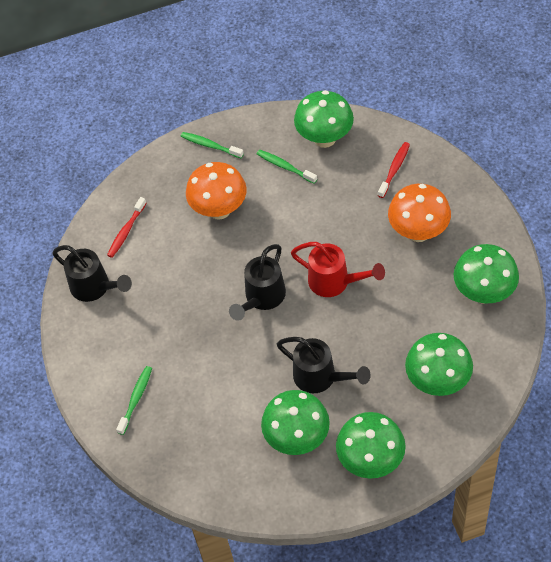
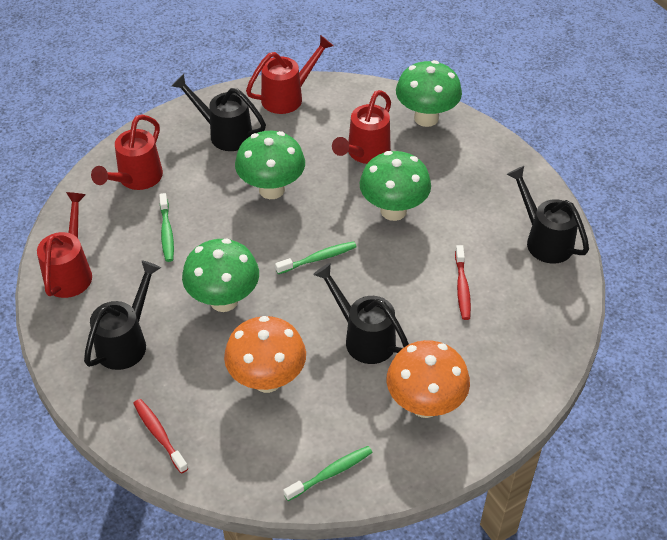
black watering can: 3 -> 4
green mushroom: 5 -> 4
red watering can: 1 -> 4

